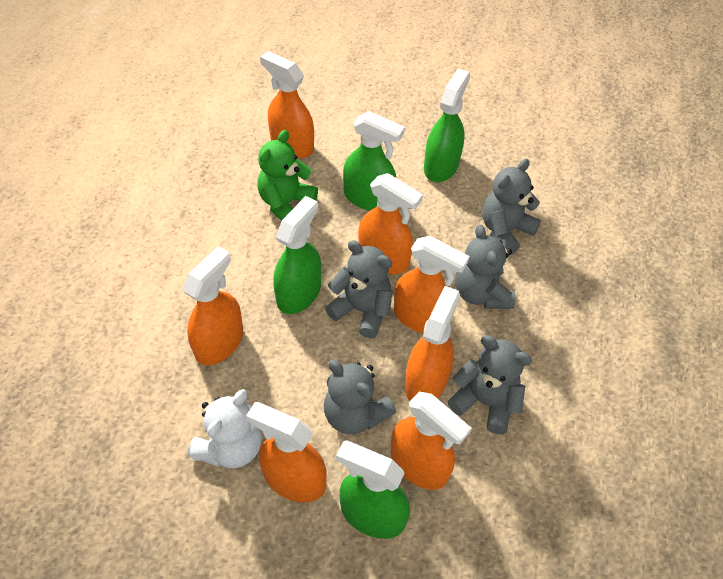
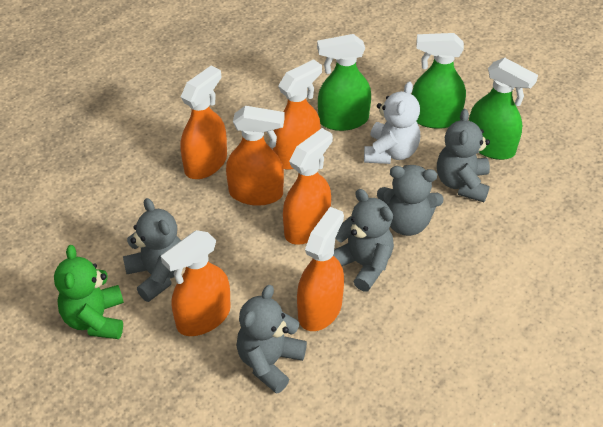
green spray bottle: 4 -> 3
orange spray bottle: 7 -> 6

